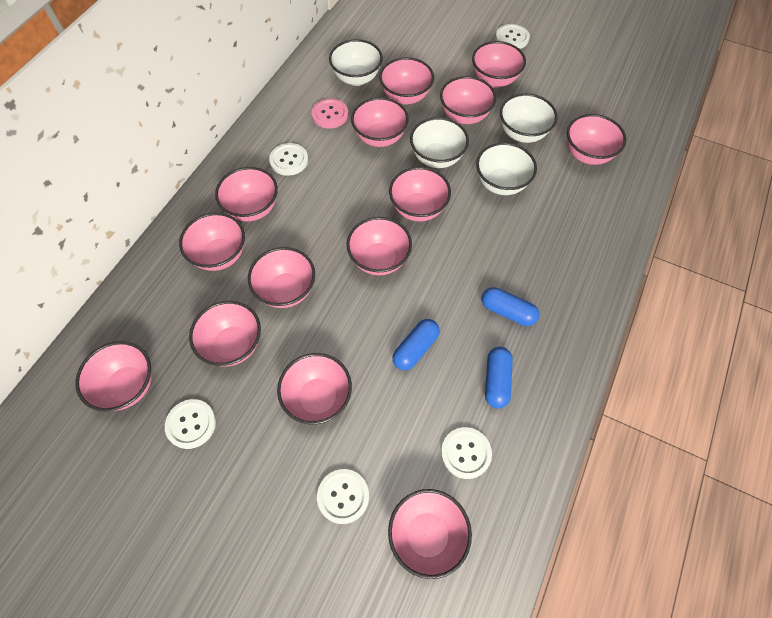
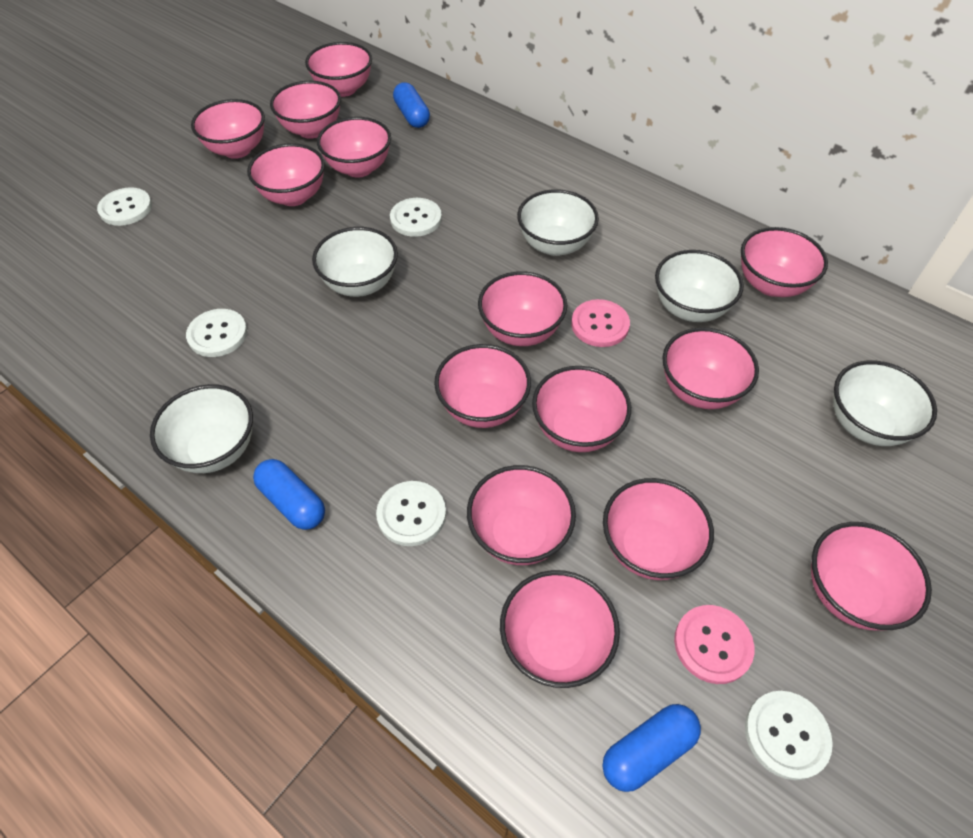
pink button: 1 -> 2
white bowl: 4 -> 5

